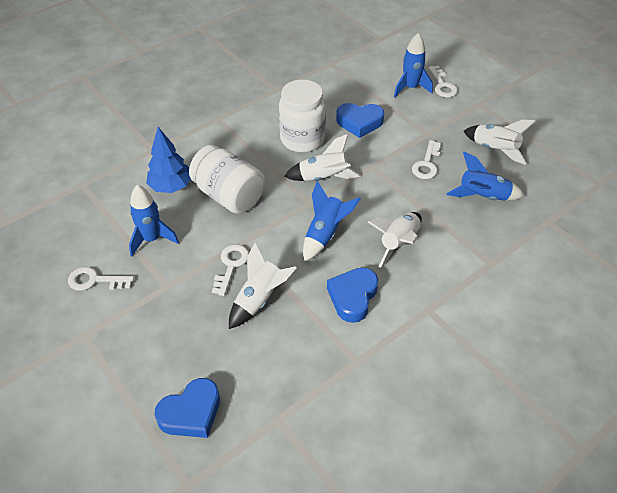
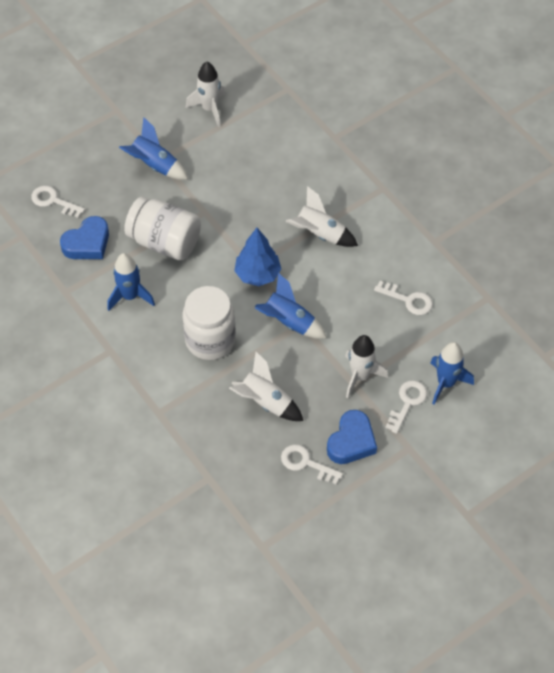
blue heart: 3 -> 2

